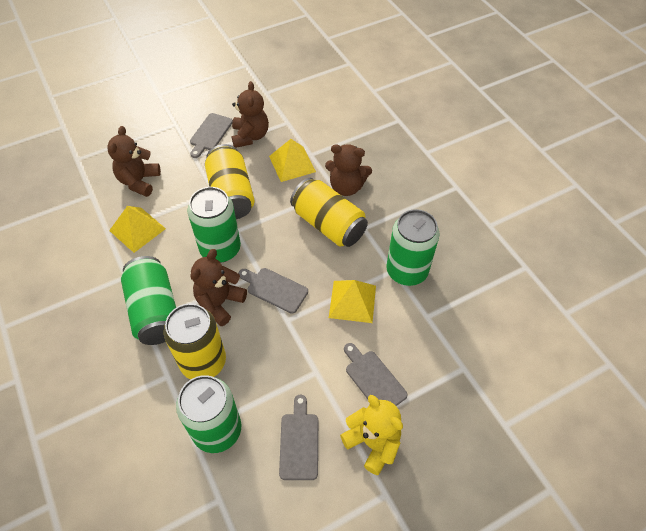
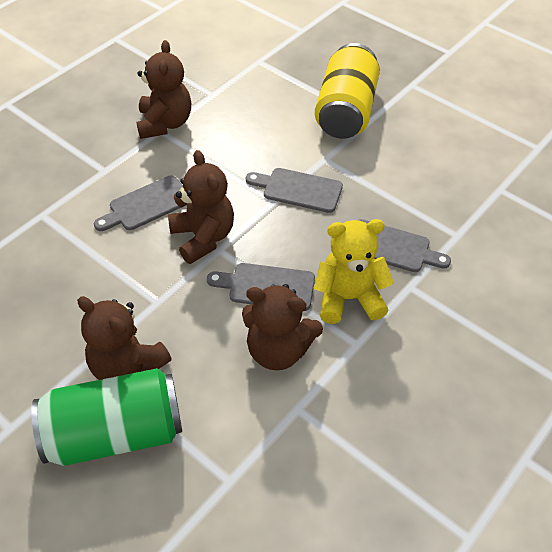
green can: 4 -> 1
yellow can: 3 -> 1
yellow pyramid: 3 -> 0

